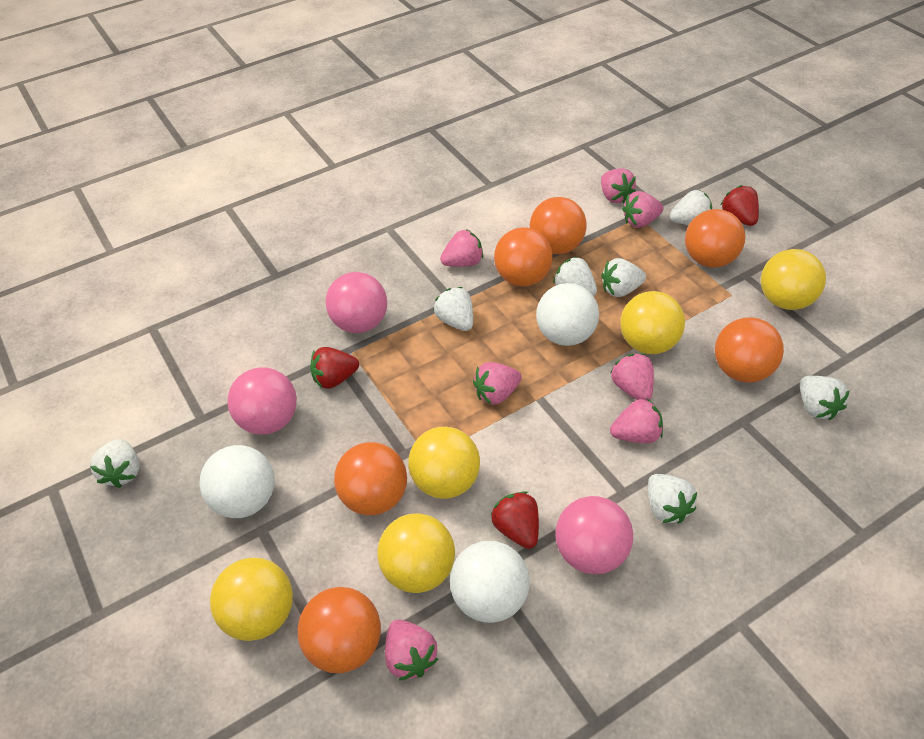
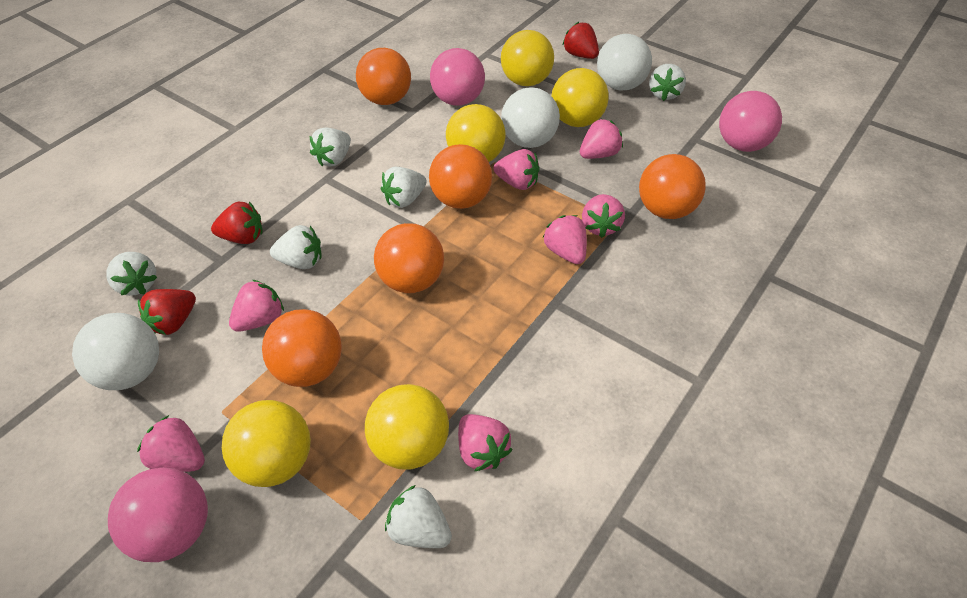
orange ball: 6 -> 5
white strawberry: 7 -> 6

